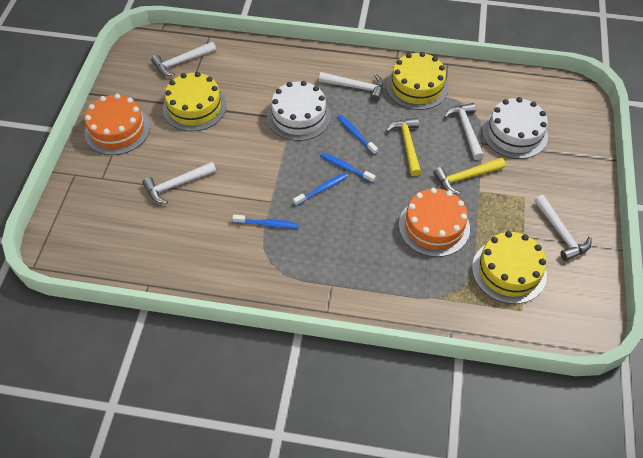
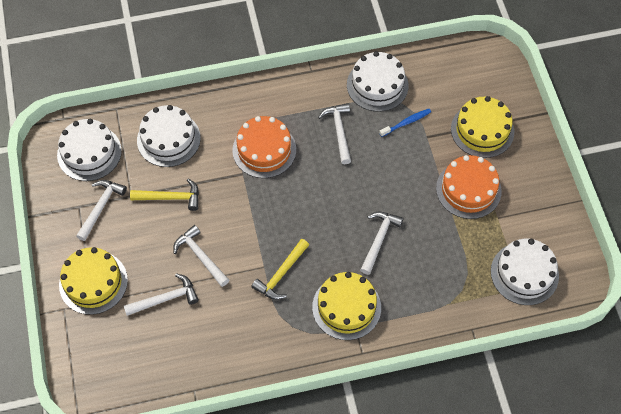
blue toothbrush: 4 -> 1
white cake: 2 -> 4

